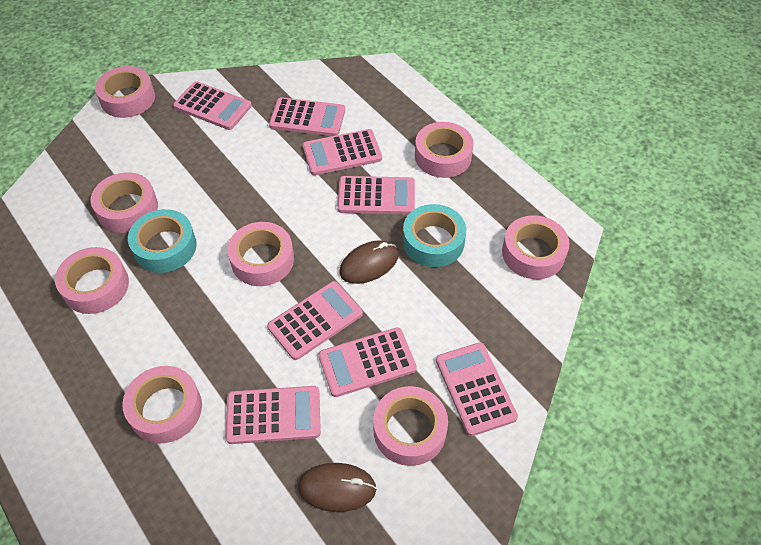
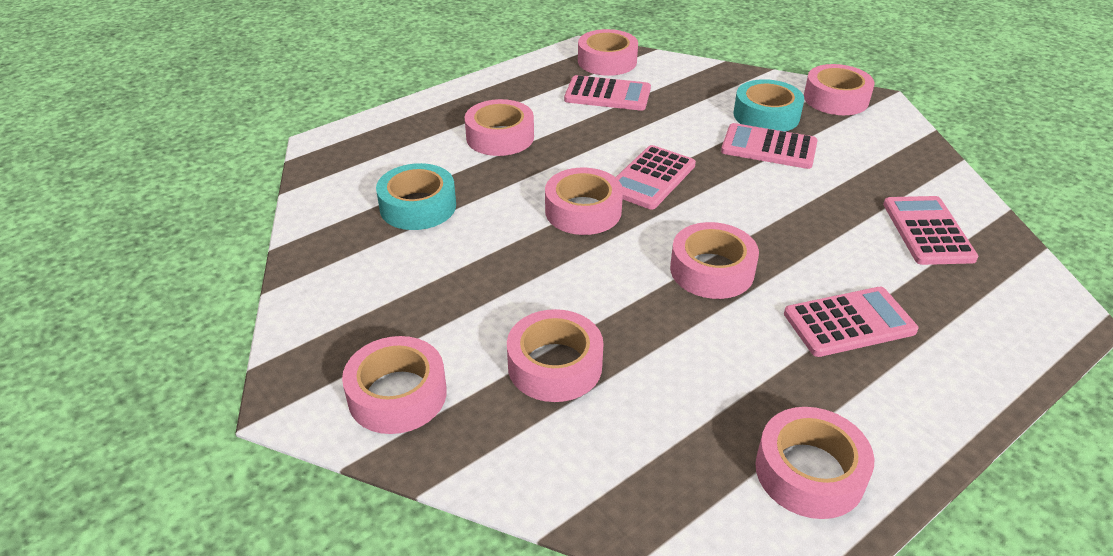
brown mouse: 2 -> 0
pink calculator: 8 -> 5

